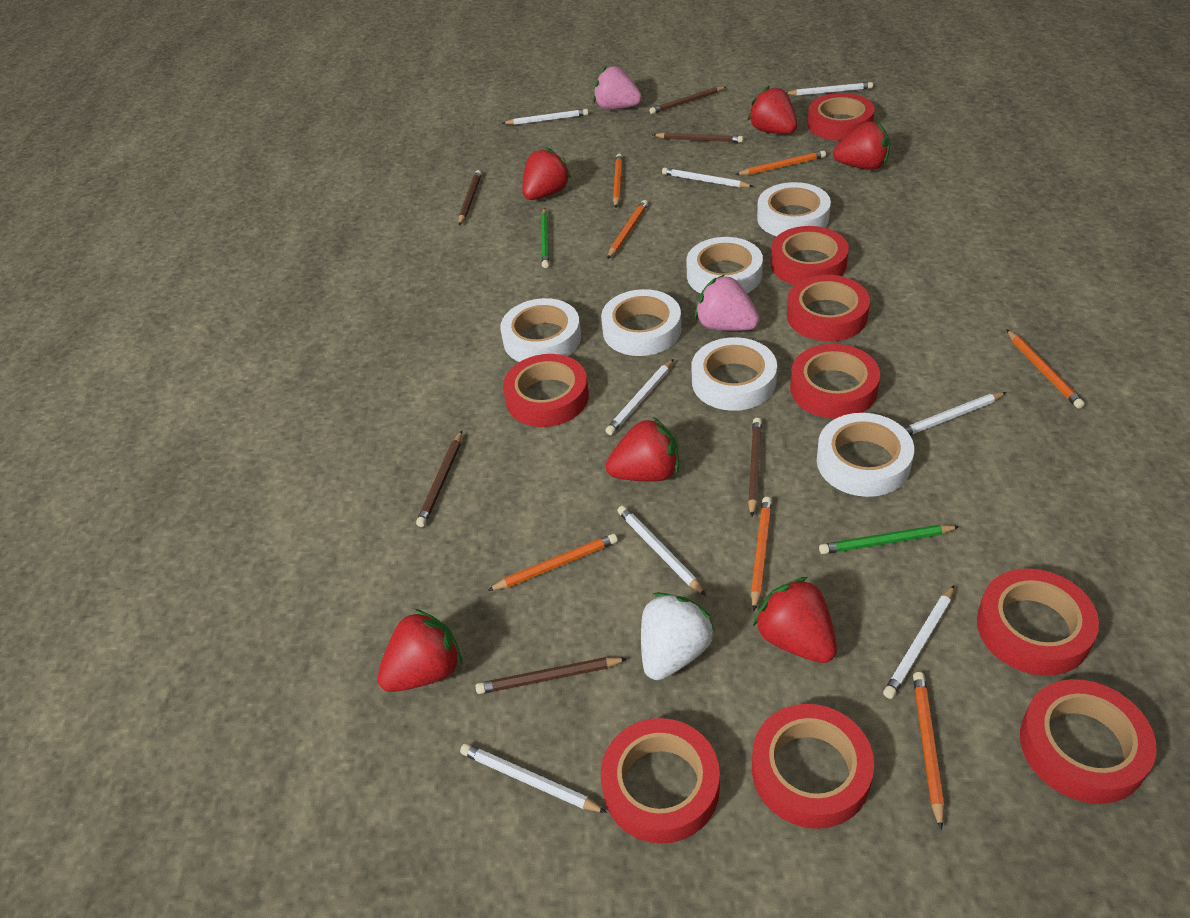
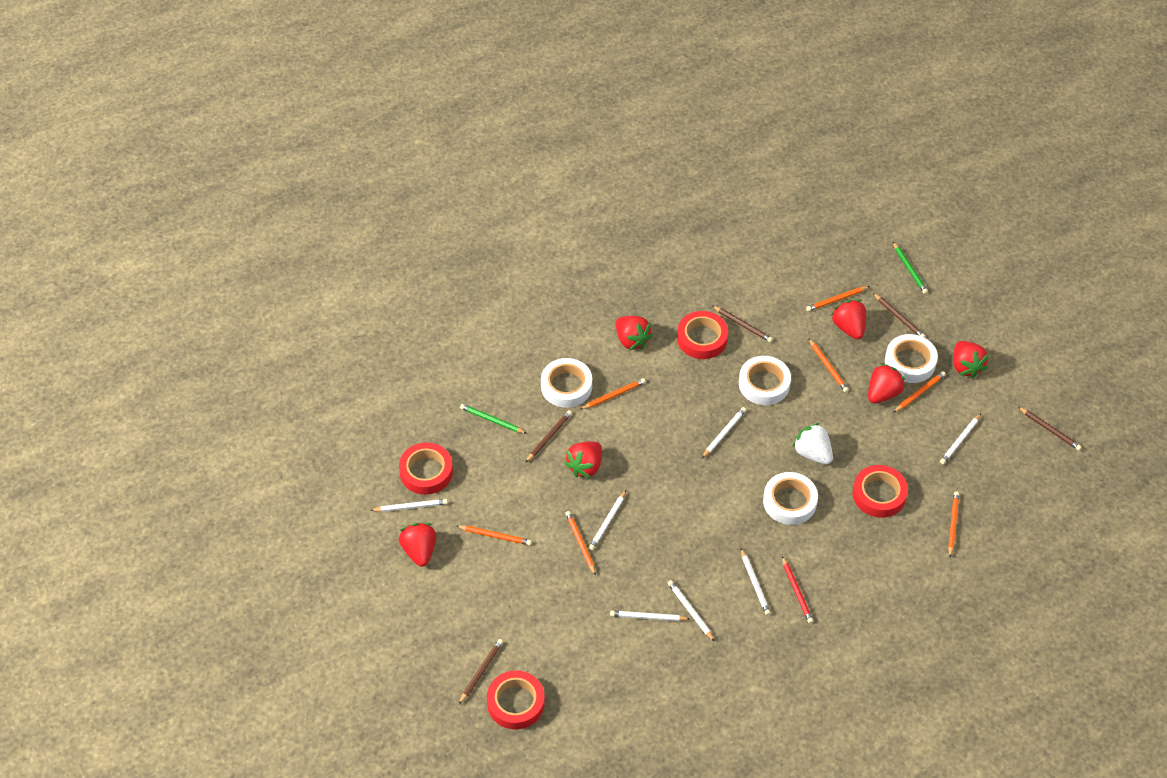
brown pencil: 6 -> 5
pink strawberry: 2 -> 0
red pencil: 0 -> 1
red tape: 9 -> 4
white pencil: 8 -> 7
white tape: 6 -> 4

